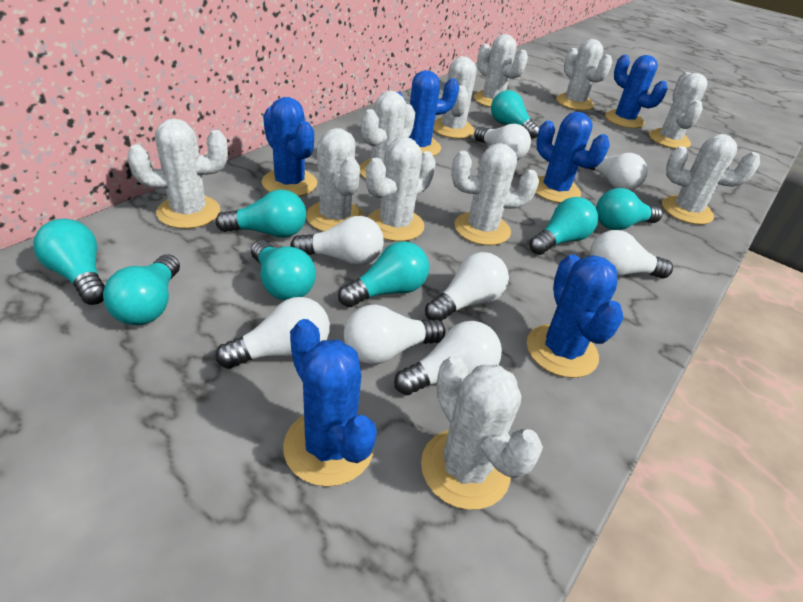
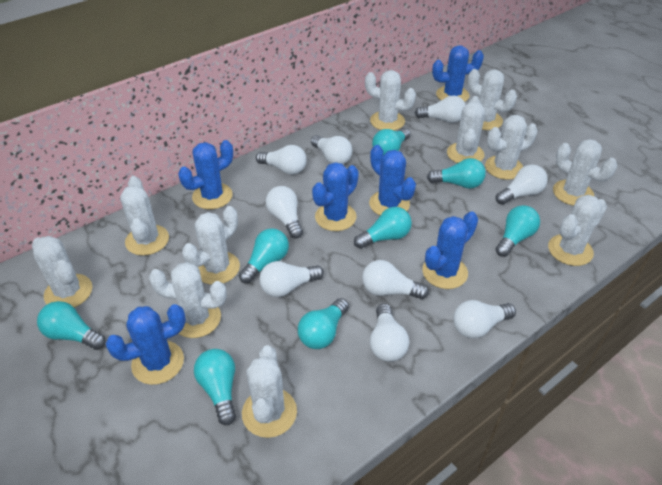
white light bulb: 8 -> 9

